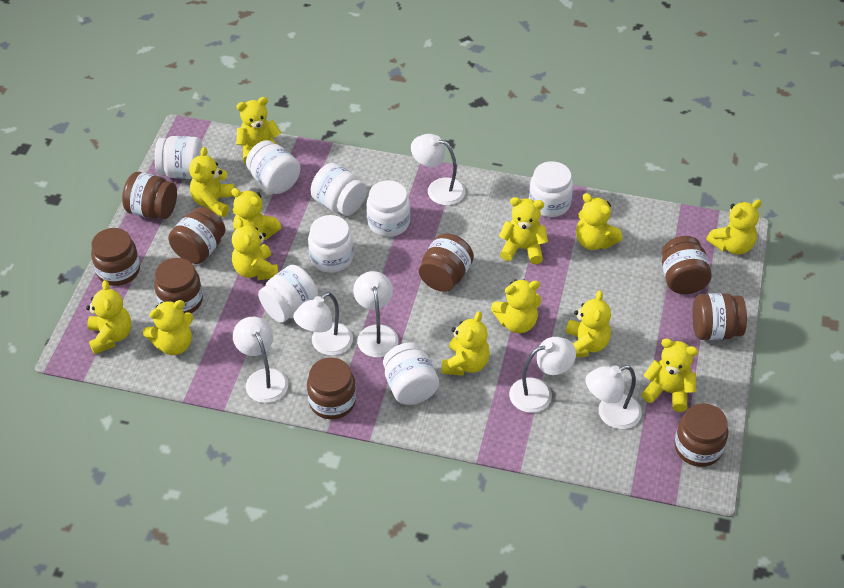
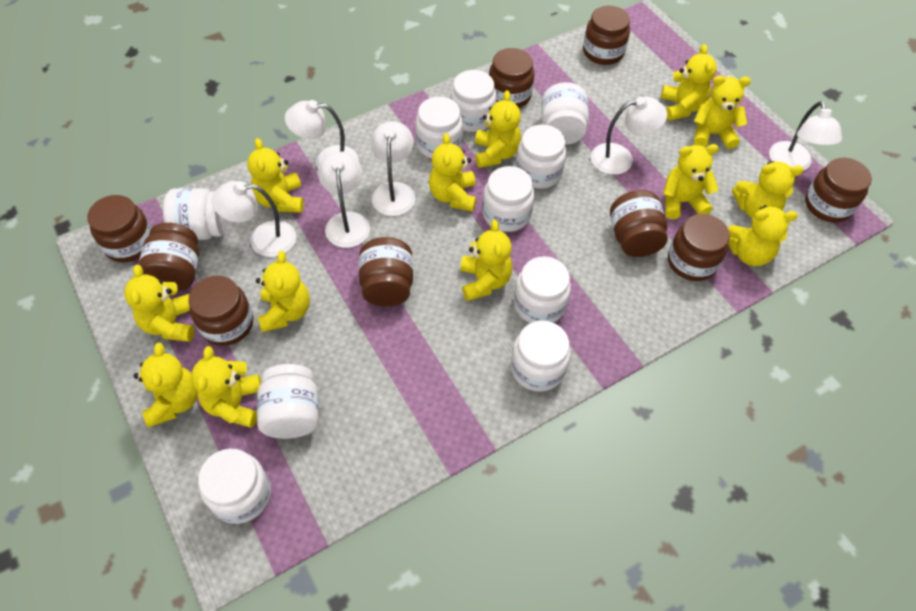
white jar: 8 -> 10

